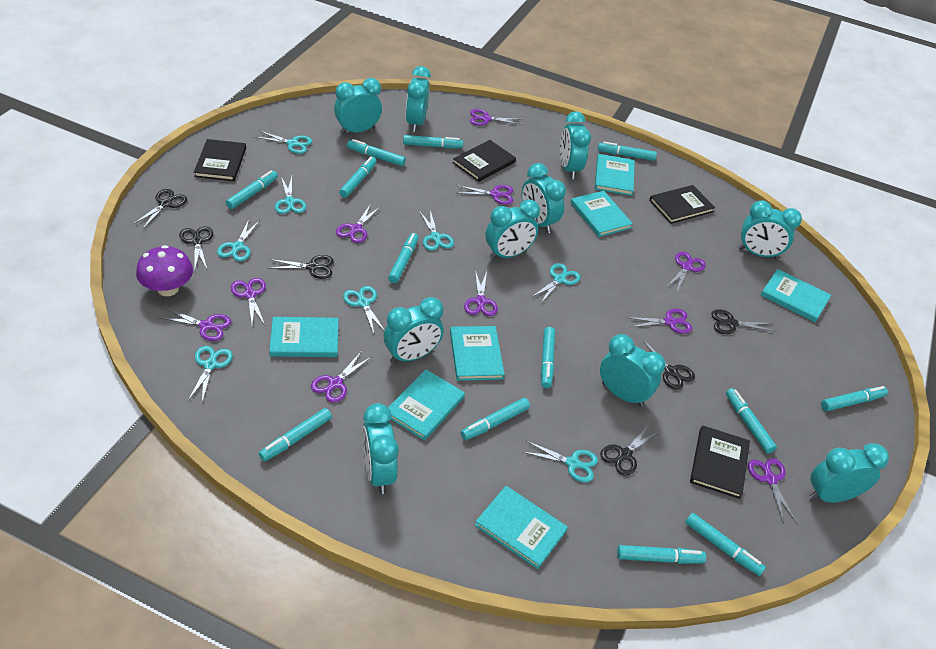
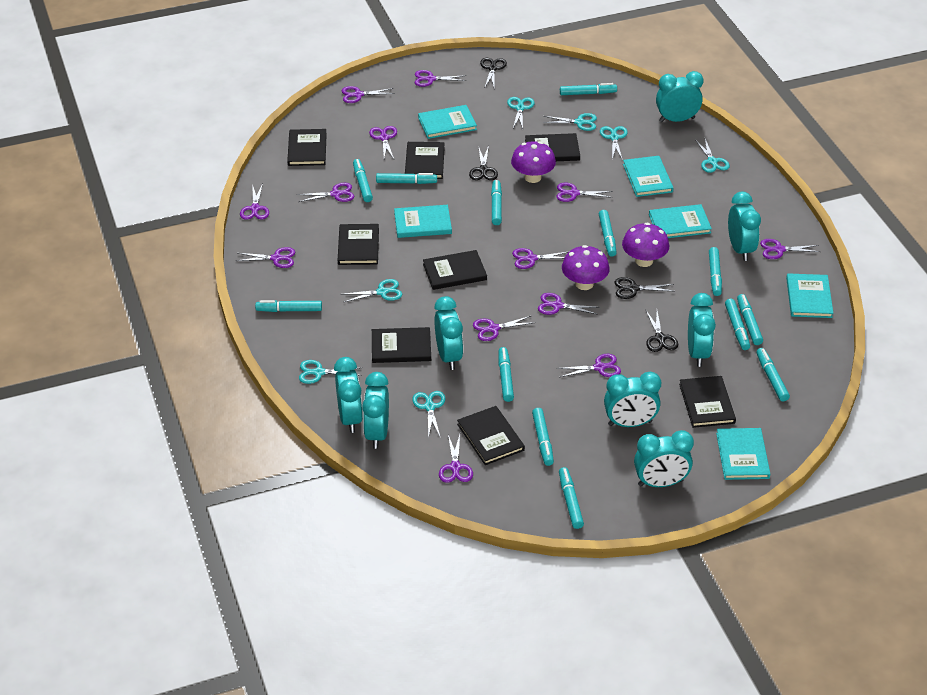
black book: 4 -> 8
black scissors: 6 -> 4
purple mushroom: 1 -> 3
purple scissors: 10 -> 13
turquoise book: 7 -> 6
turquoise clock: 10 -> 8
turquoise scissors: 8 -> 7

